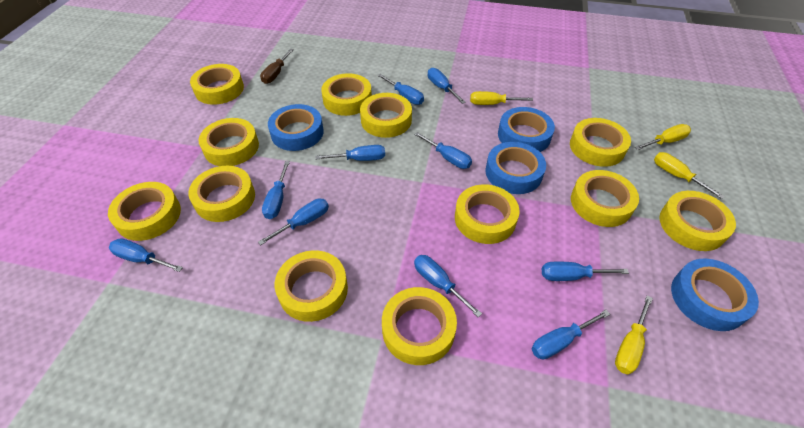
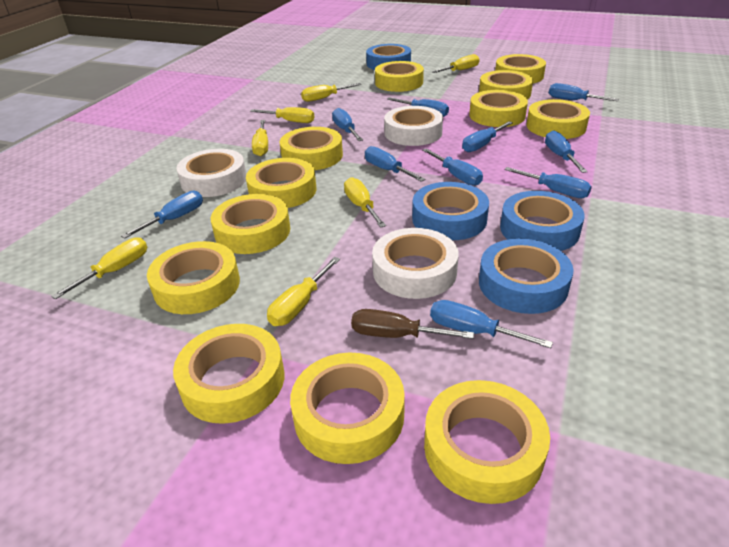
white tape: 0 -> 3
yellow screwdriver: 4 -> 7

